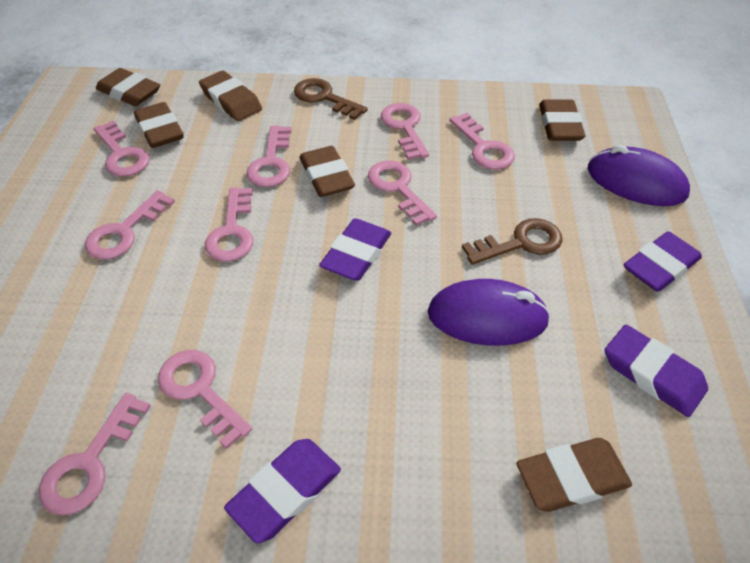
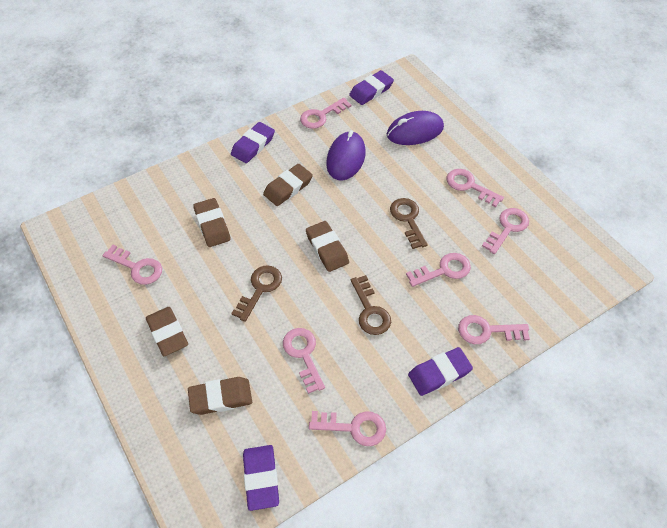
brown eraser: 6 -> 5
brown key: 2 -> 3
pink key: 9 -> 8

